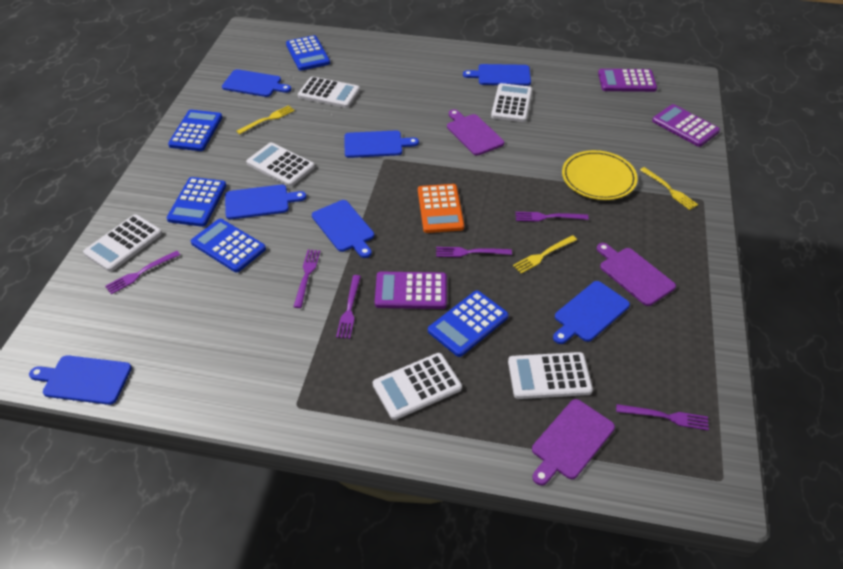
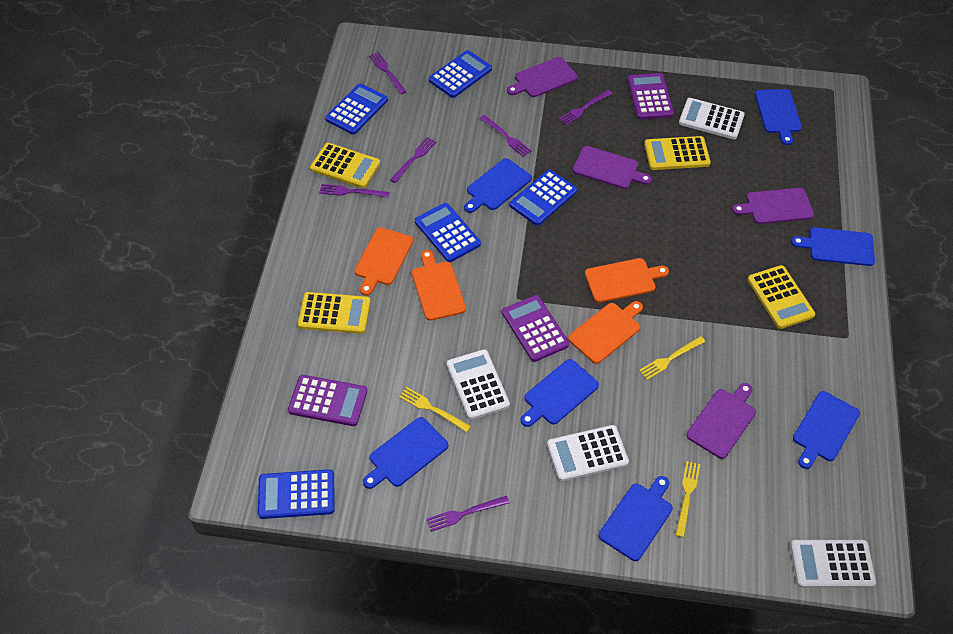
orange calculator: 1 -> 0
orange cutting board: 0 -> 4
purple cutting board: 3 -> 4
white calculator: 6 -> 4
yellow calculator: 0 -> 4
yellow plate: 1 -> 0

